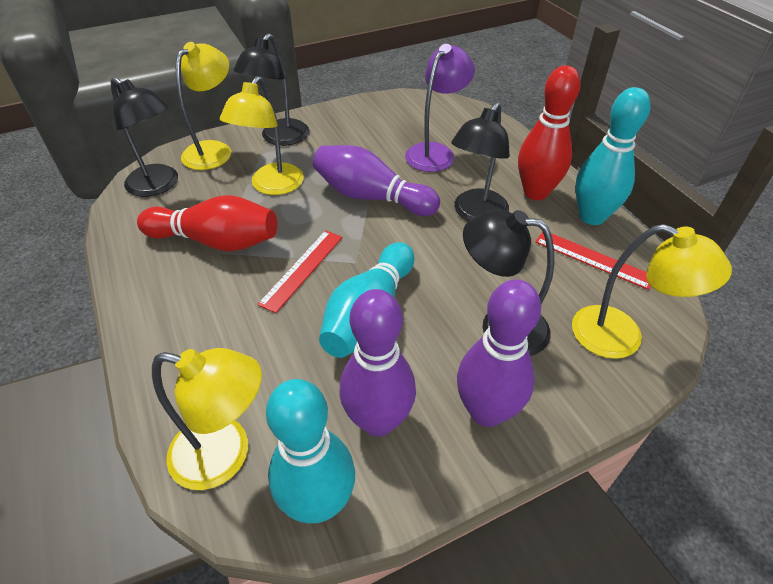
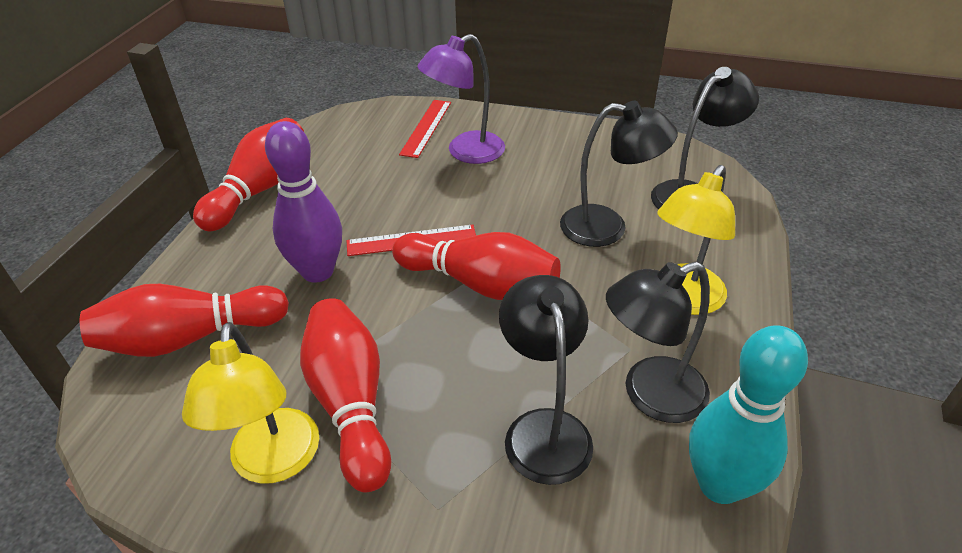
purple bowling pin: 3 -> 1
red bowling pin: 2 -> 4
turquoise bowling pin: 3 -> 1
yellow lamp: 4 -> 2

